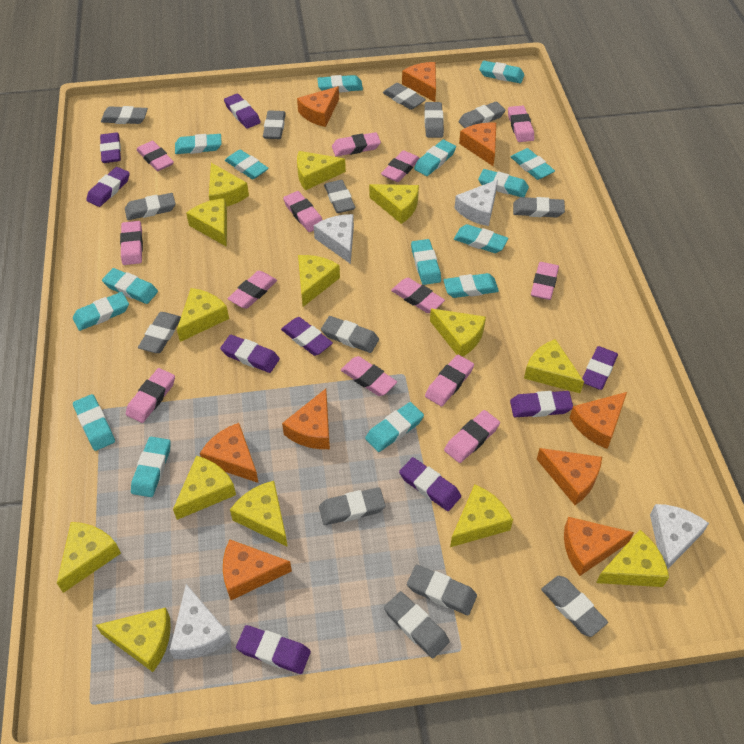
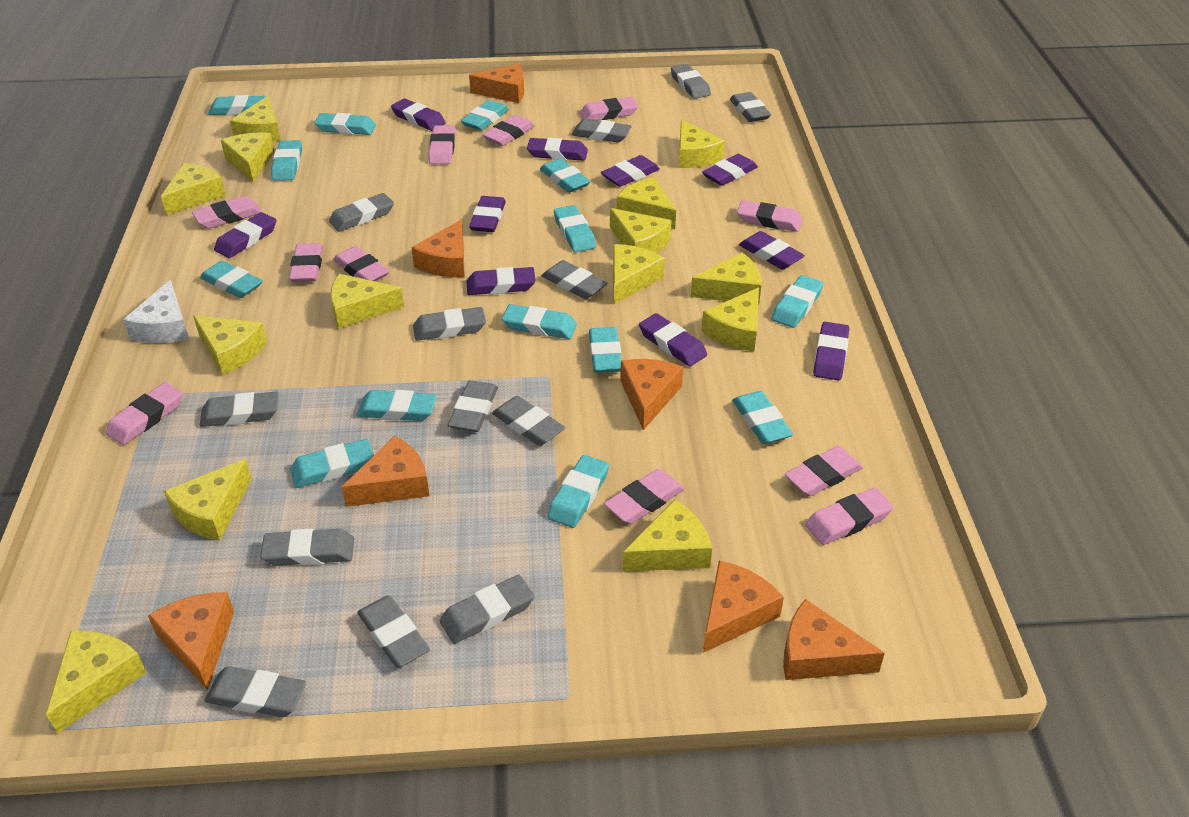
grey eraser: 14 -> 13
orange cheese: 9 -> 7
pink eraser: 13 -> 11
purple eraser: 9 -> 10
turquoise eraser: 15 -> 14
white cheese: 4 -> 1

